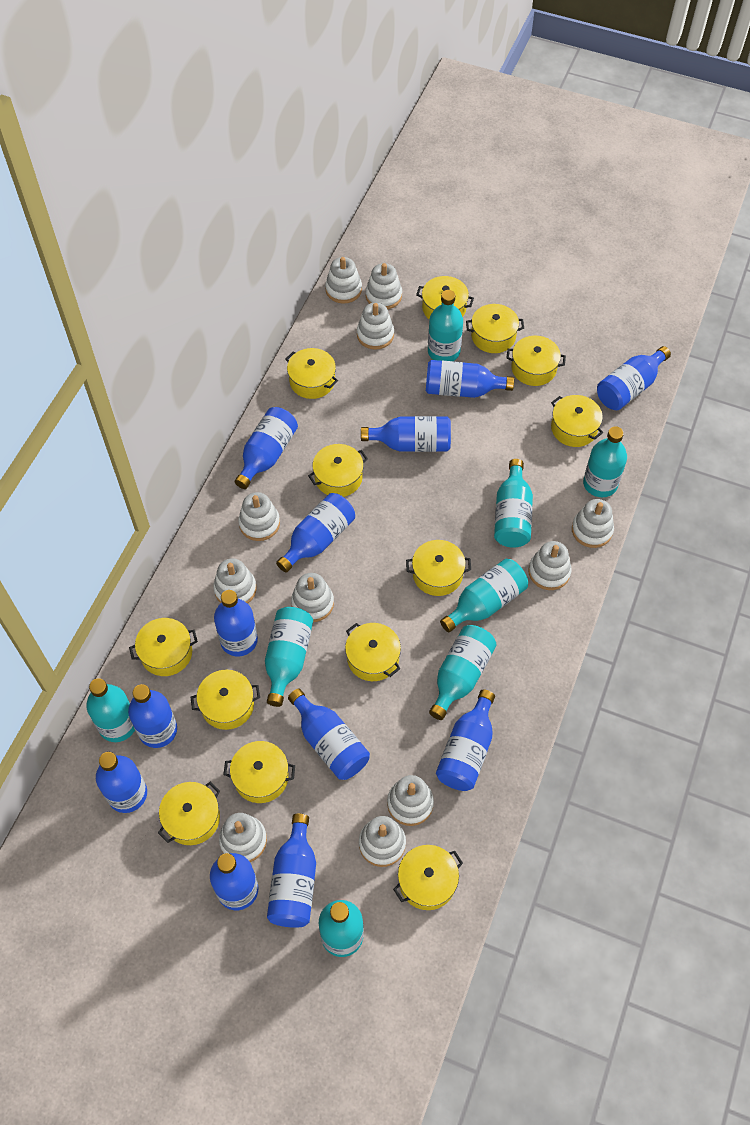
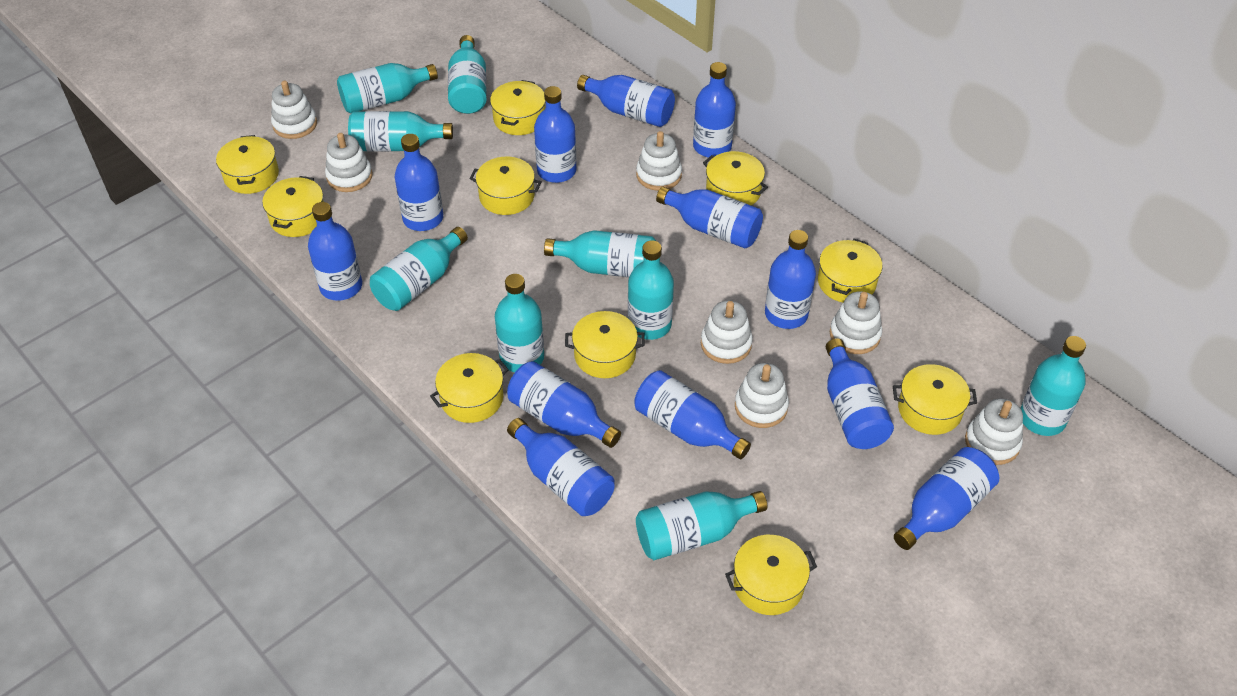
turquoise bottle: 8 -> 9
white stacking toy: 11 -> 7
yellow pot: 13 -> 10

